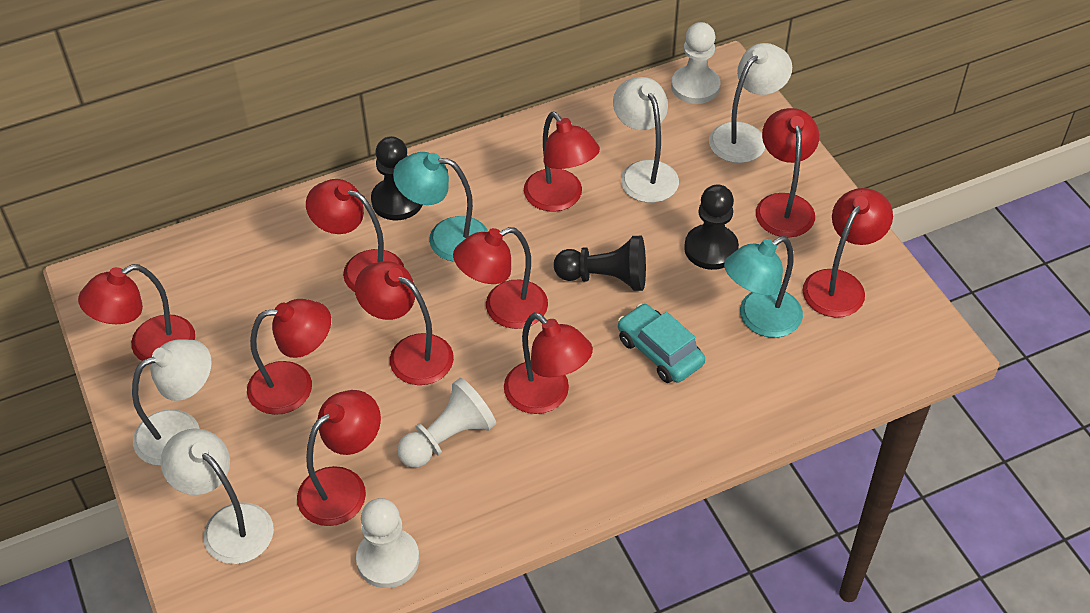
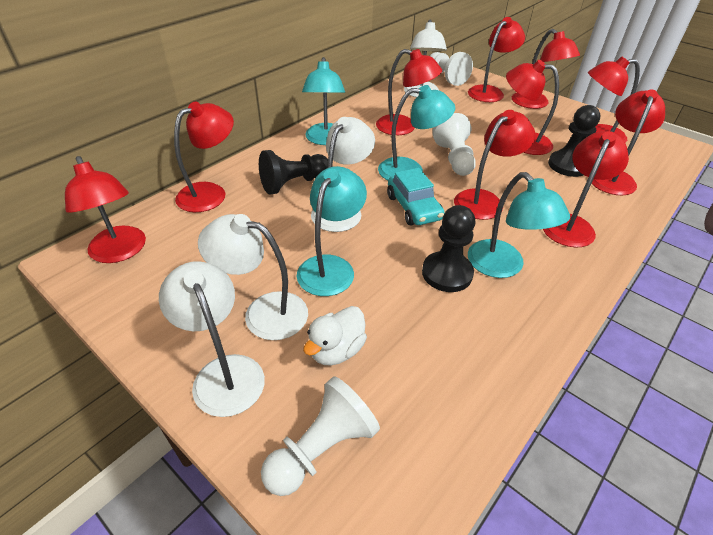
turquoise lamp: 2 -> 4
white duck: 0 -> 1

